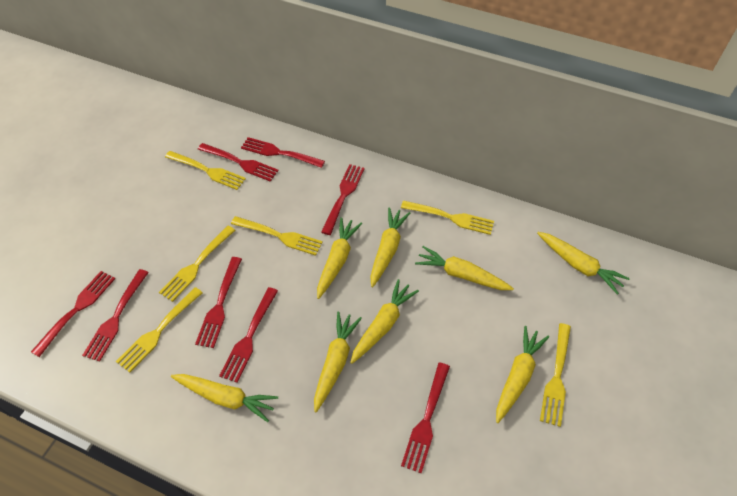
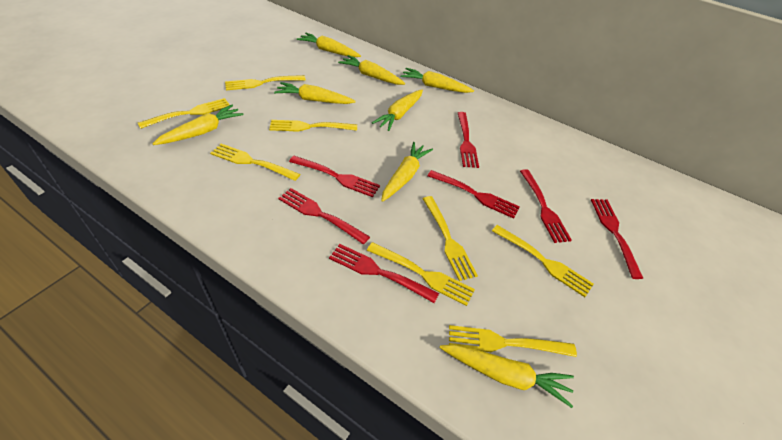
red fork: 8 -> 7
yellow fork: 6 -> 8

